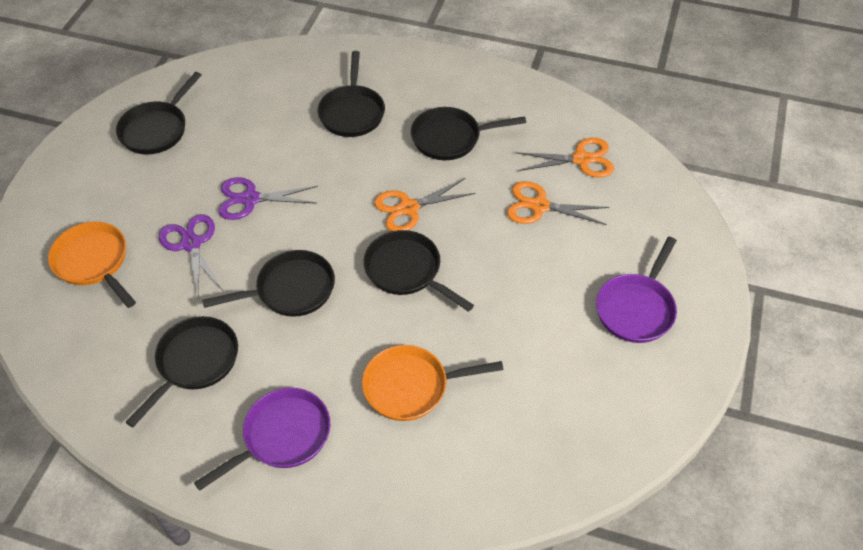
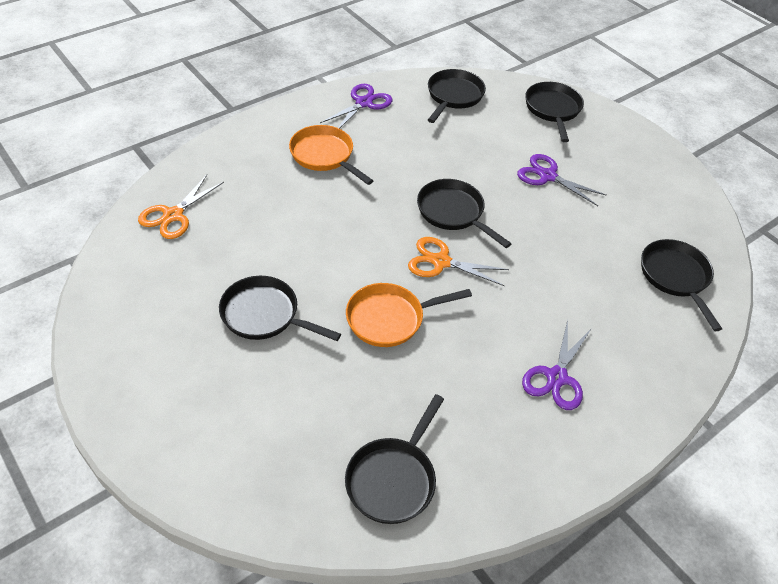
orange scissors: 3 -> 2
purple pan: 2 -> 0
purple scissors: 2 -> 3

